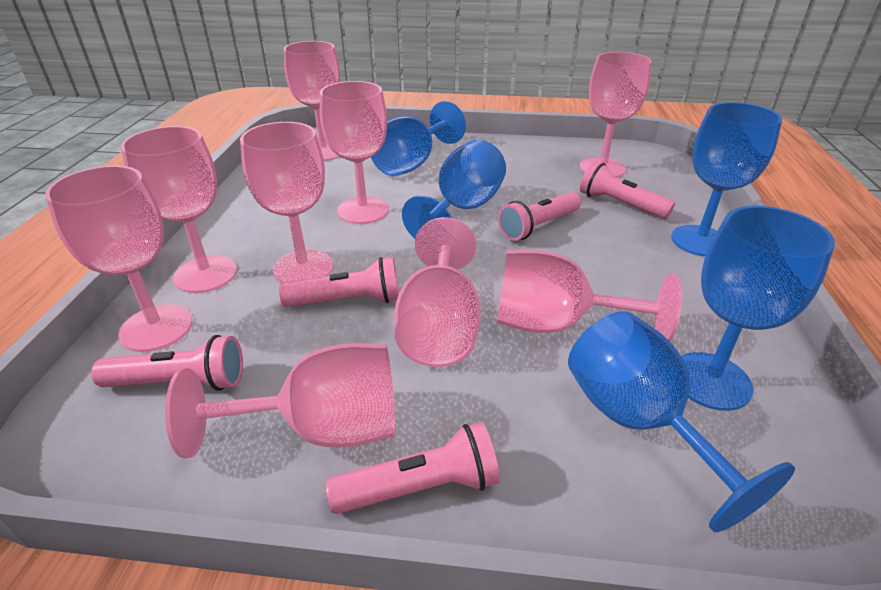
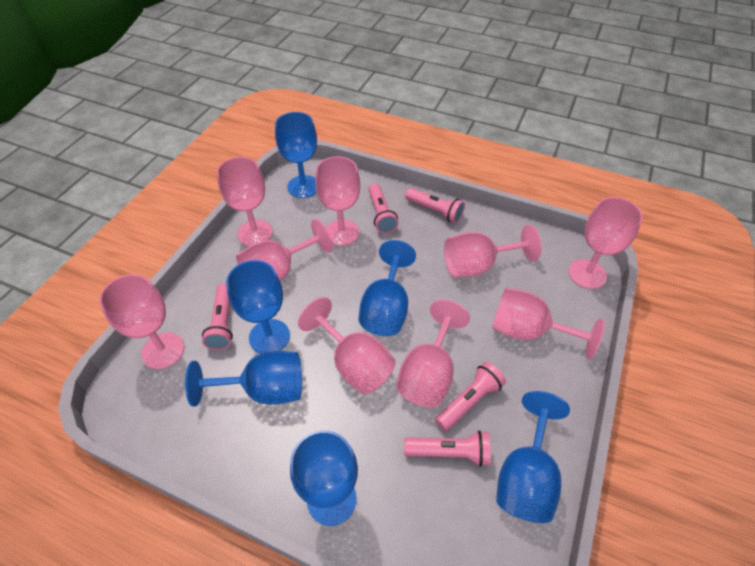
blue goblet: 5 -> 6

